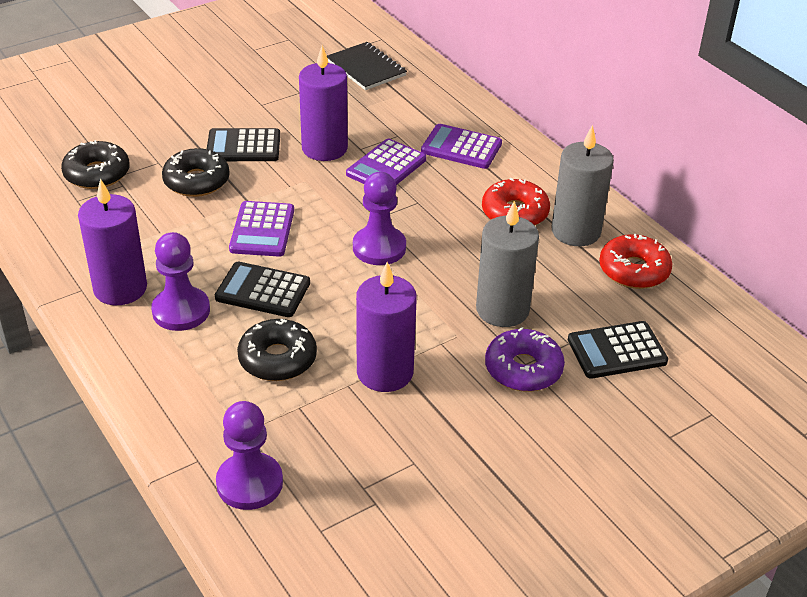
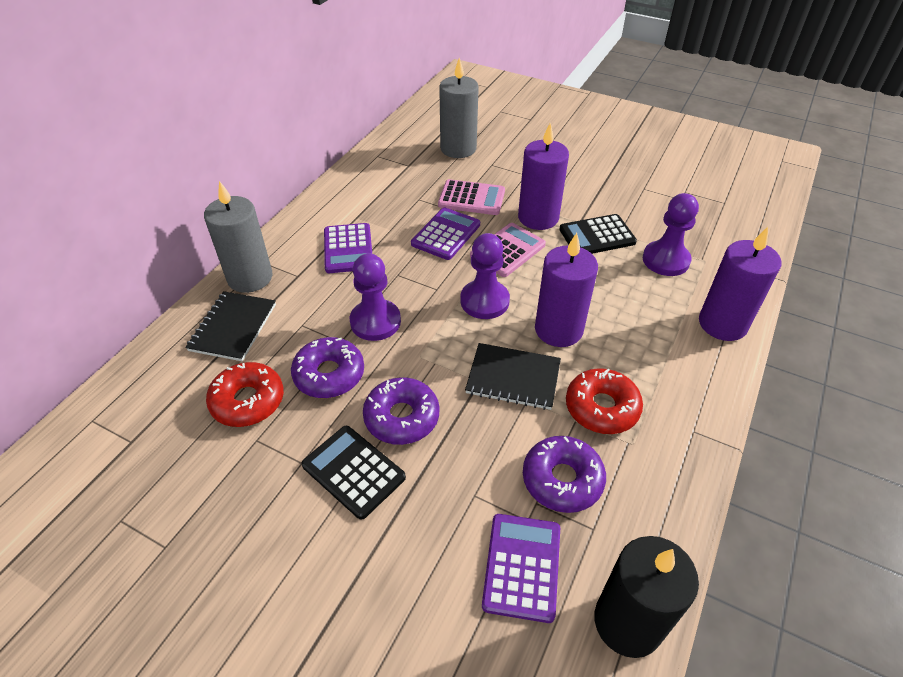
black calculator: 3 -> 2
black candle: 0 -> 1
black donut: 3 -> 0
black notebook: 1 -> 2
pink calculator: 0 -> 2
purple donut: 1 -> 3

